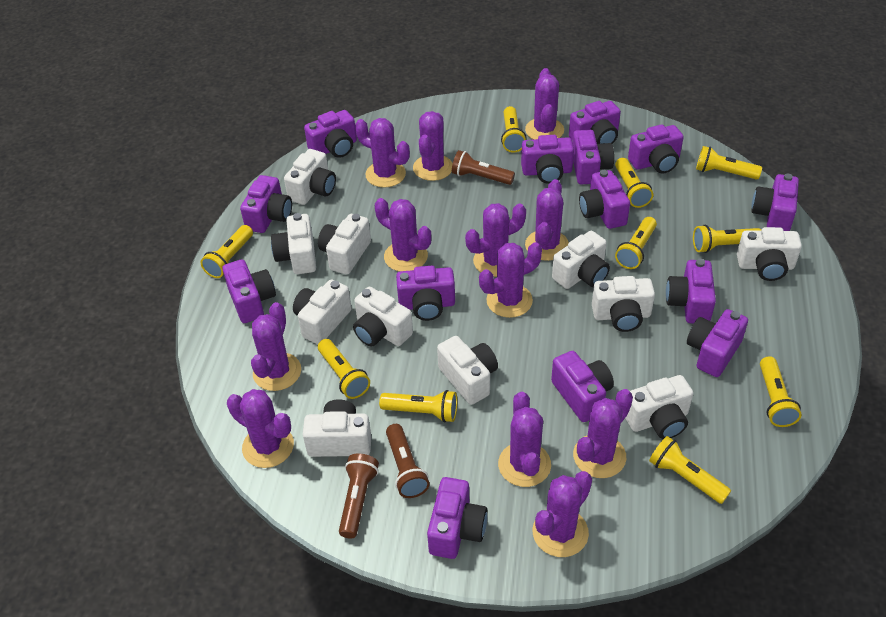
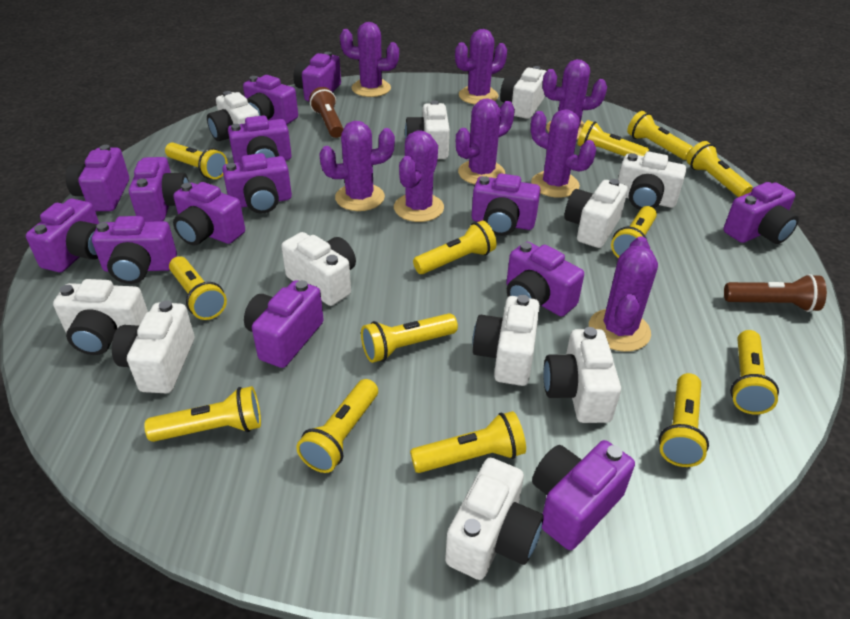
brown flashlight: 3 -> 2
purple cactus: 12 -> 8
yellow flashlight: 10 -> 13

